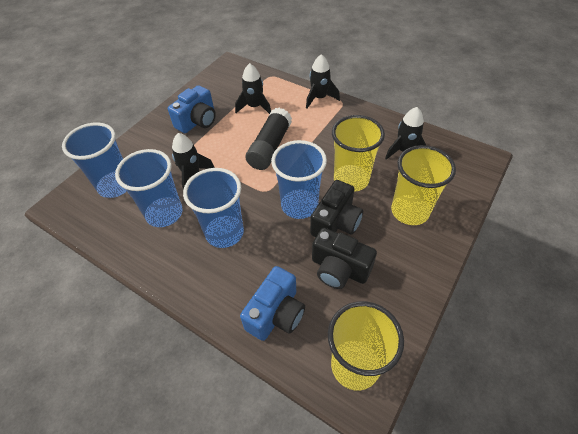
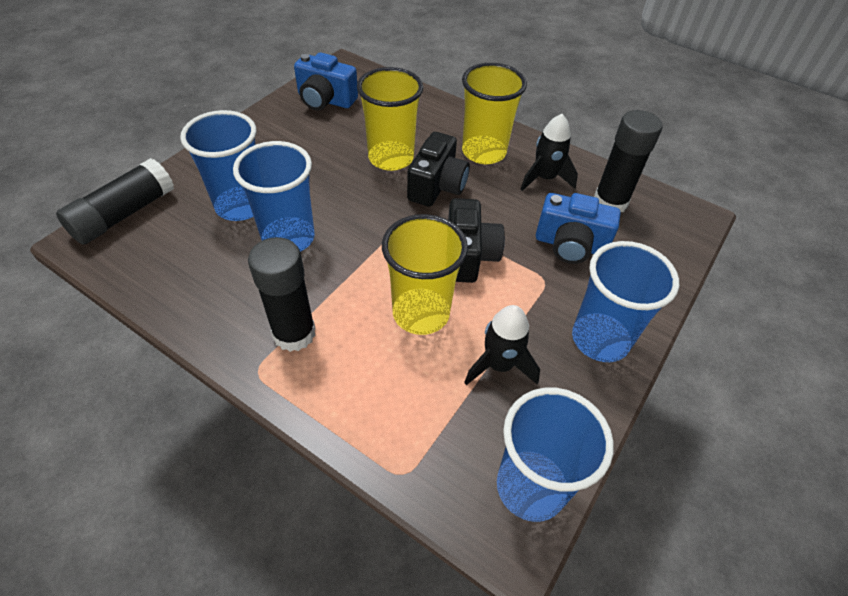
black glue stick: 1 -> 3
black rocket: 4 -> 2

